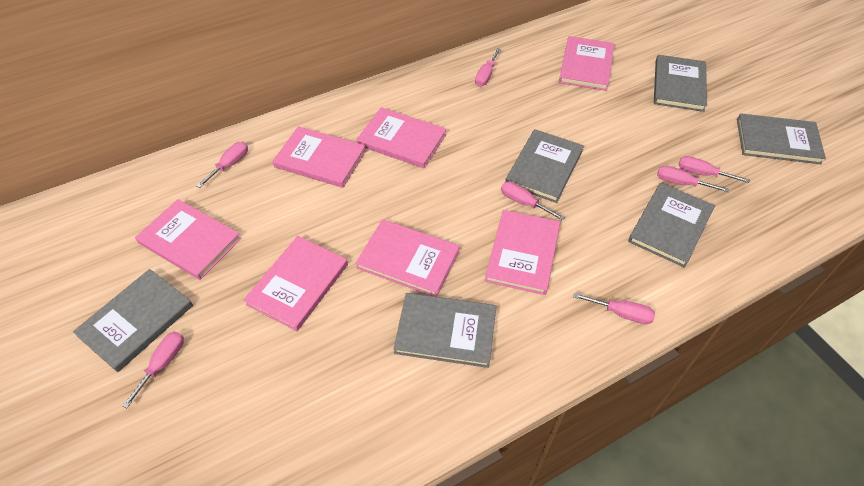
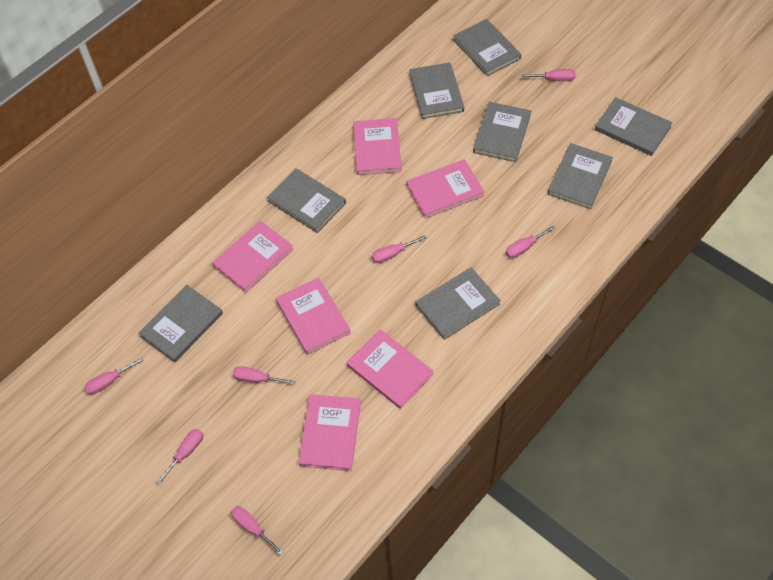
grey book: 6 -> 8
pink book: 7 -> 6

